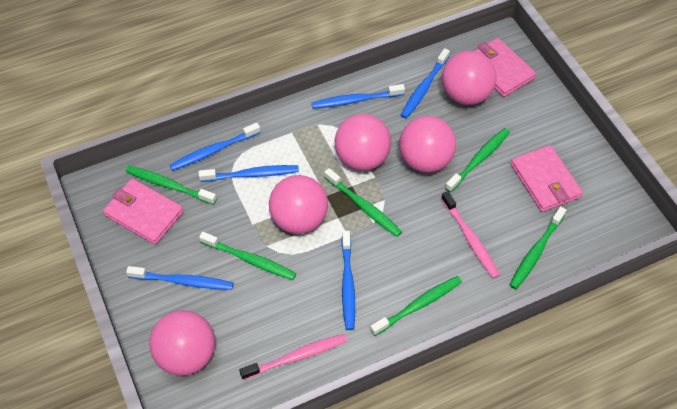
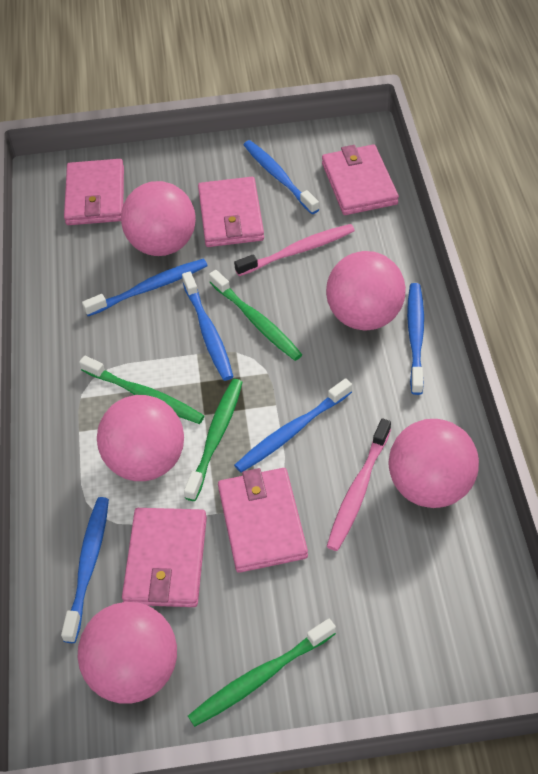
green toothbrush: 6 -> 4
pink wallet: 3 -> 5

